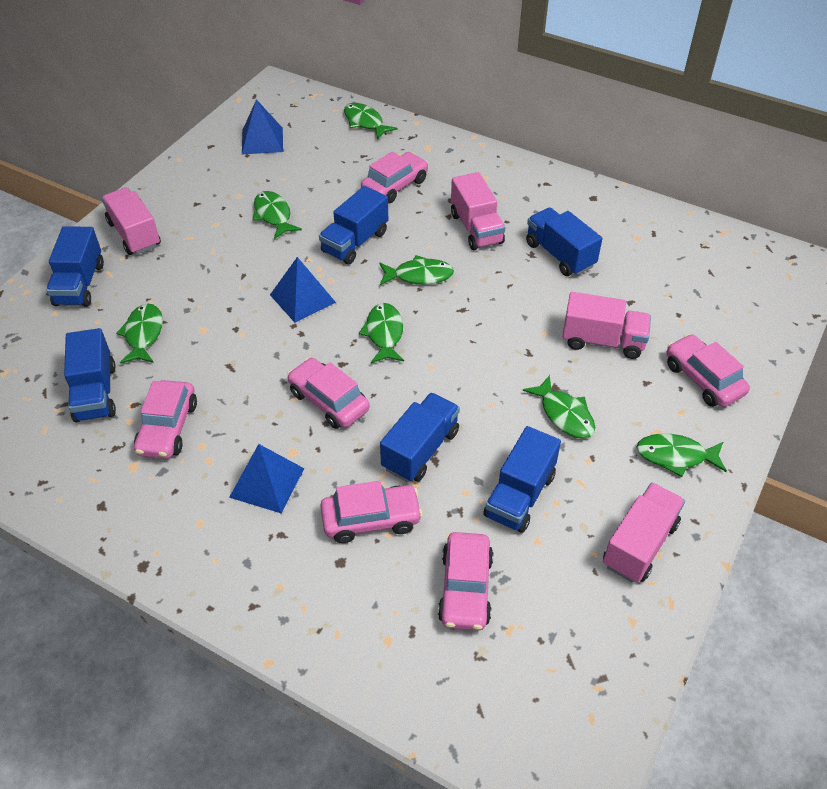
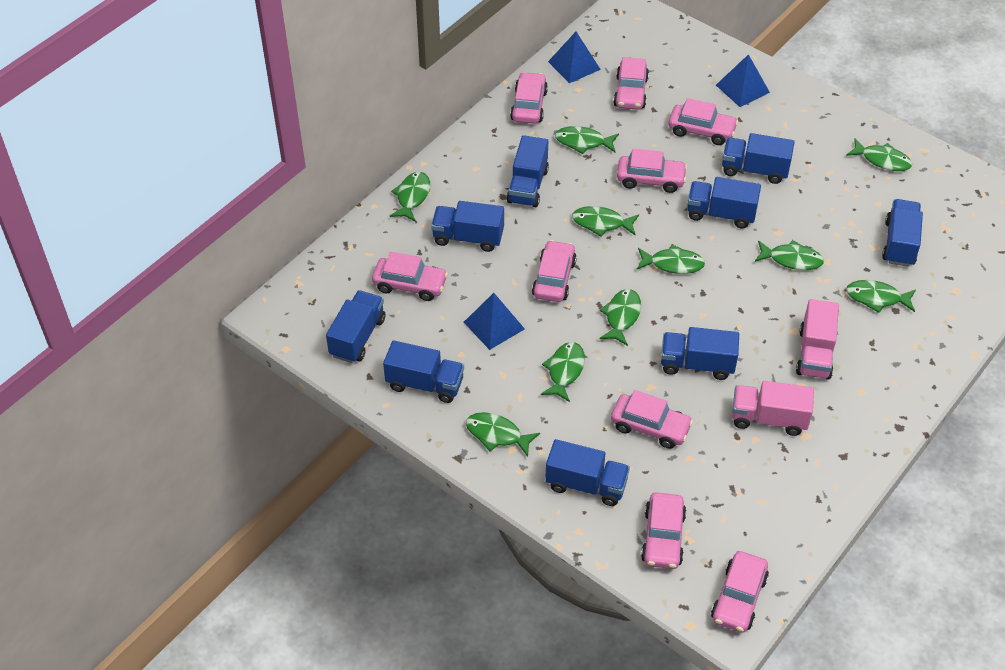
blue truck: 6 -> 9
green fish: 7 -> 10
pink car: 6 -> 9
pink truck: 4 -> 2

